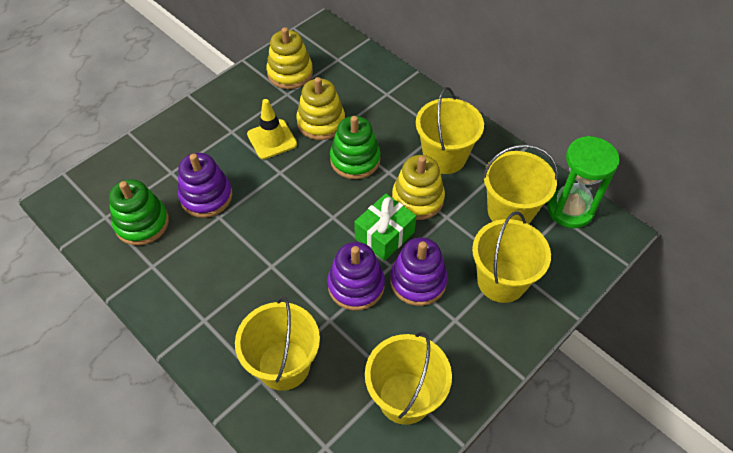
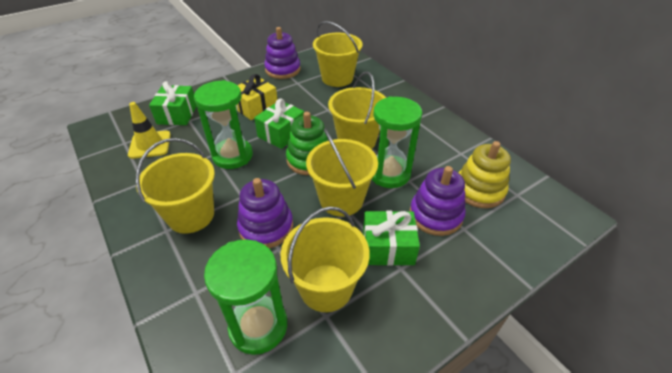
green gift: 1 -> 3
green hourglass: 1 -> 3
green stacking toy: 2 -> 1
yellow gift: 0 -> 1
yellow stacking toy: 3 -> 1

